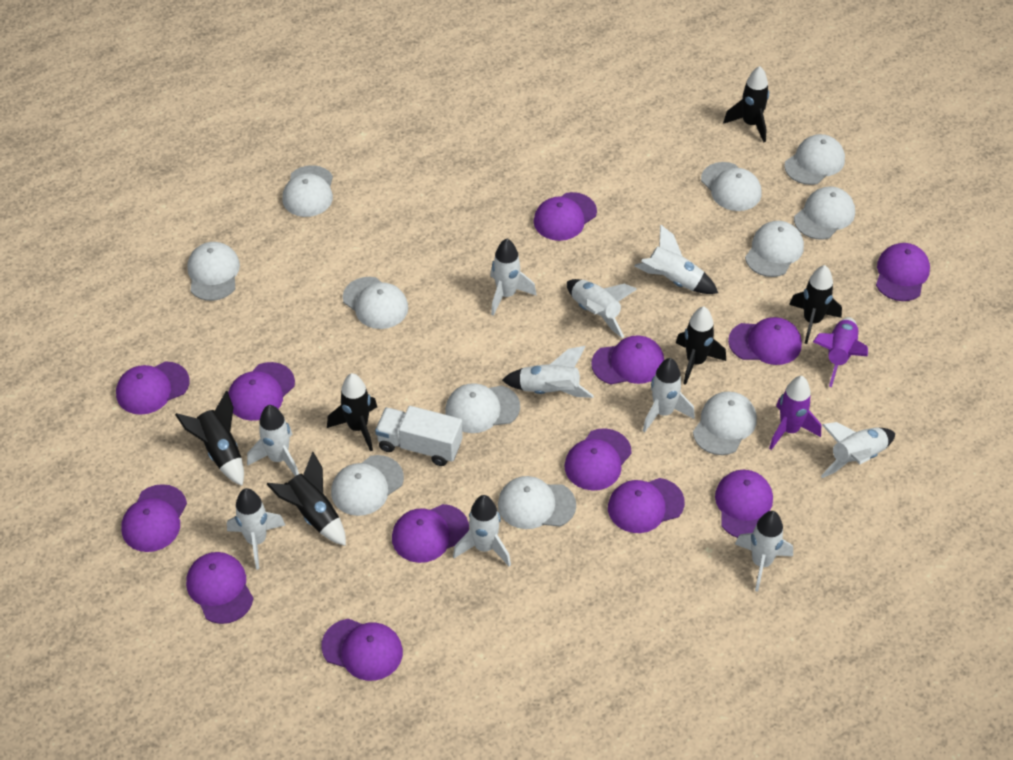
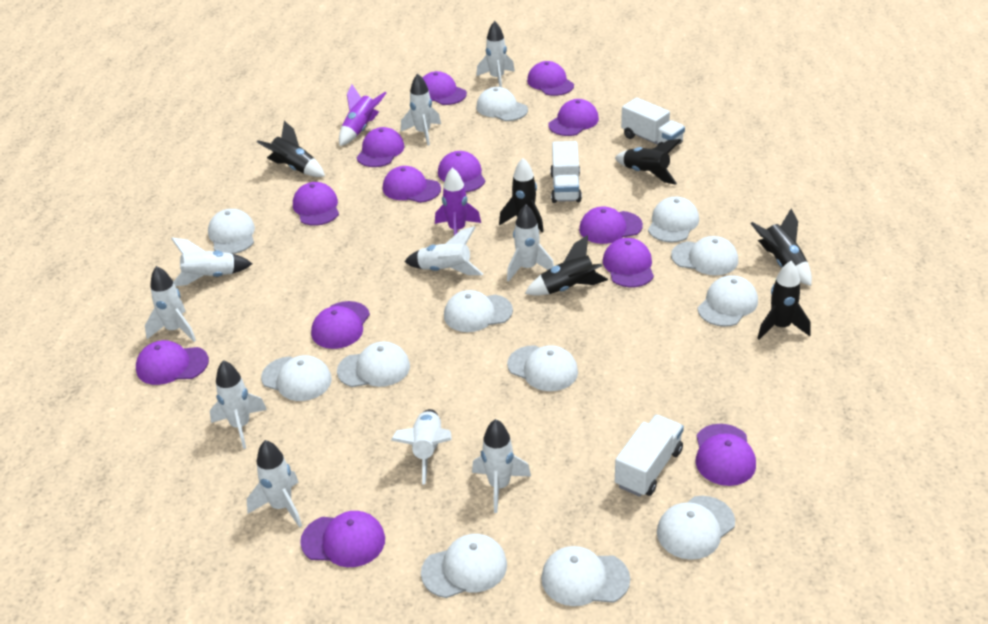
white cap: 11 -> 12
white truck: 1 -> 3

